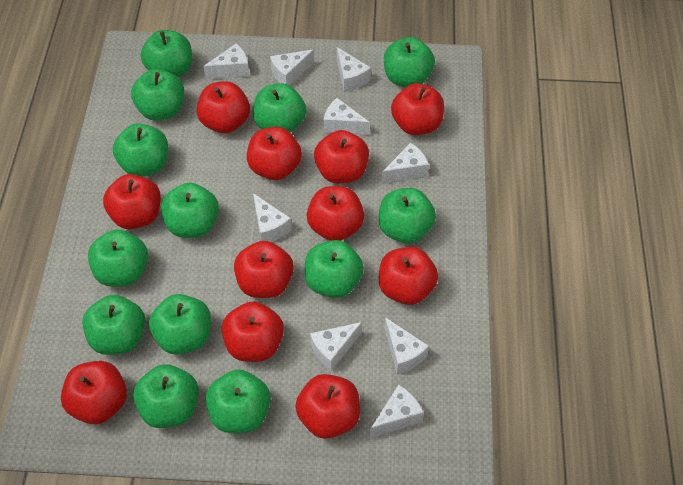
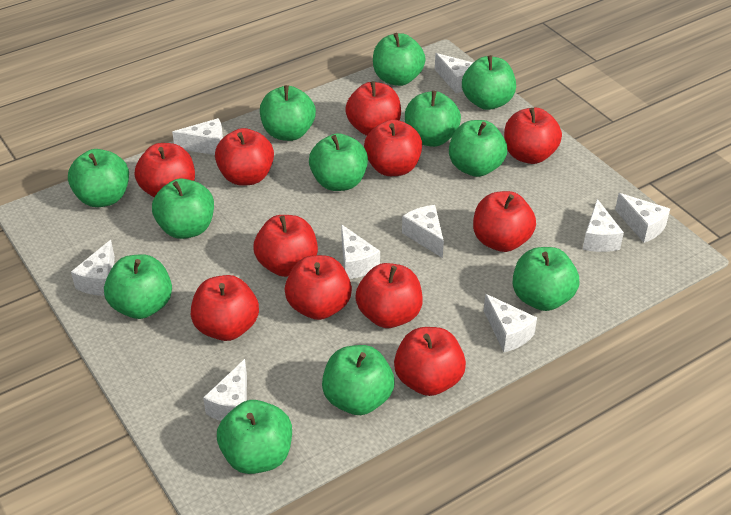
green apple: 13 -> 12

